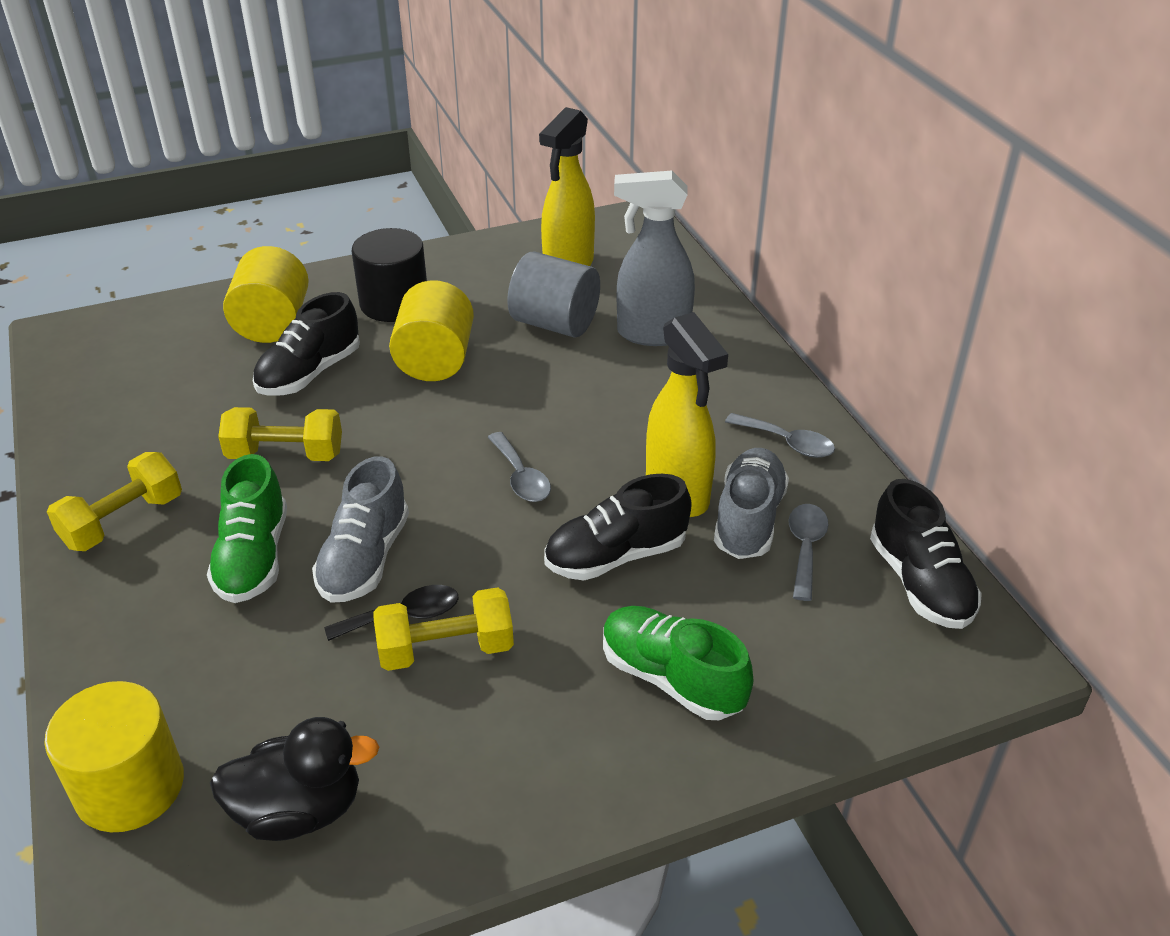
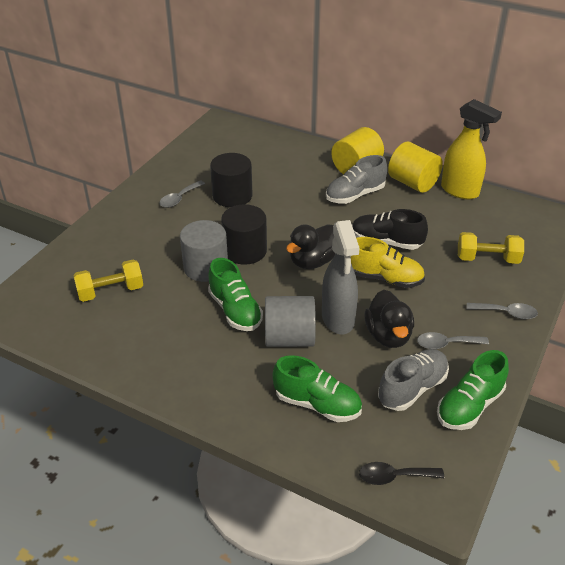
black cylinder: 1 -> 2
black duck: 1 -> 2
black shoe: 3 -> 1
green shoe: 2 -> 3
grey cylinder: 1 -> 2
yellow cylinder: 3 -> 2
yellow dumbbell: 3 -> 2
yellow shoe: 0 -> 1
yellow spray bottle: 2 -> 1

